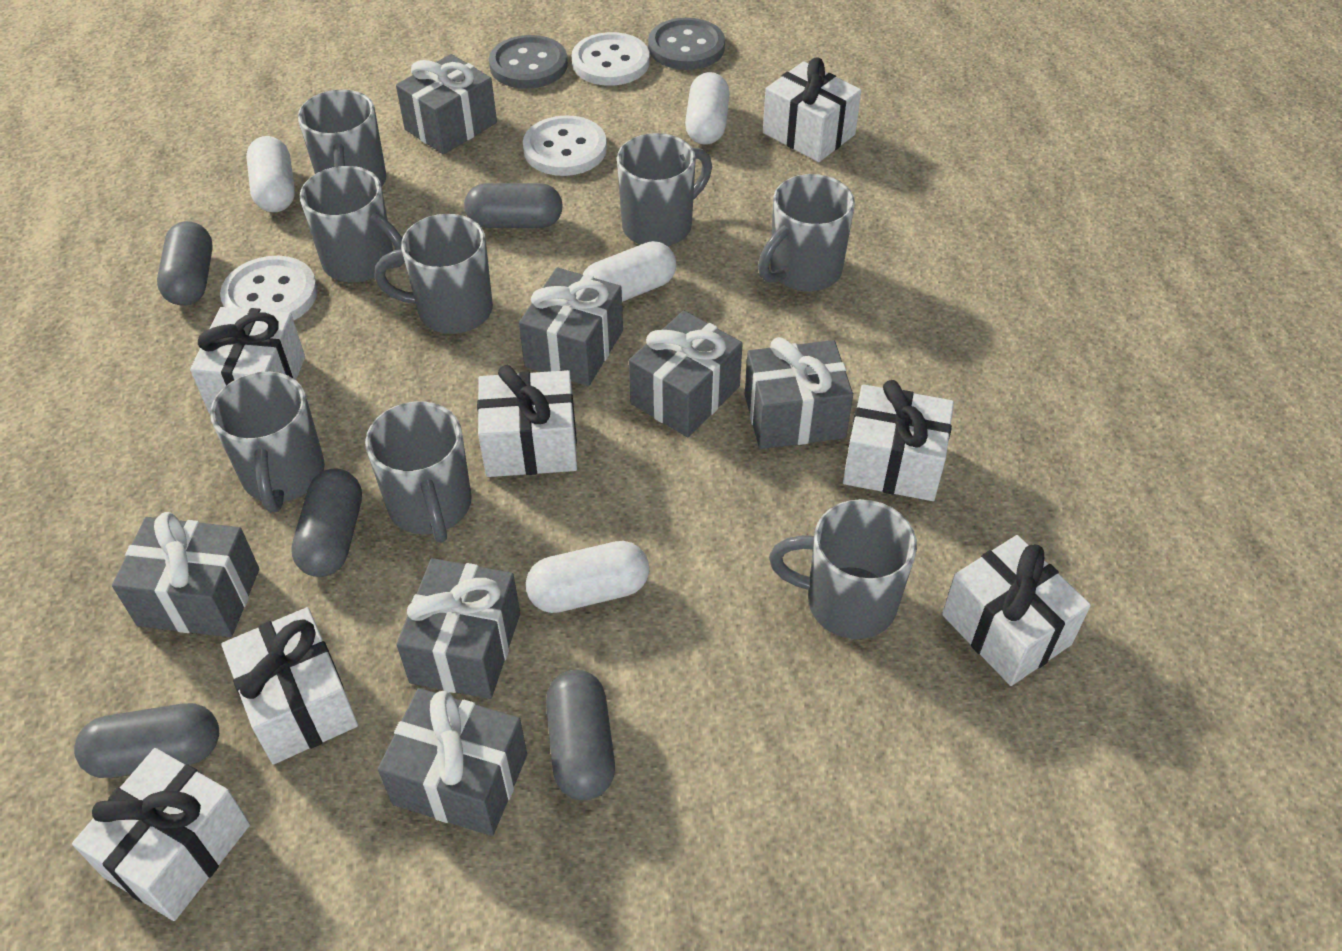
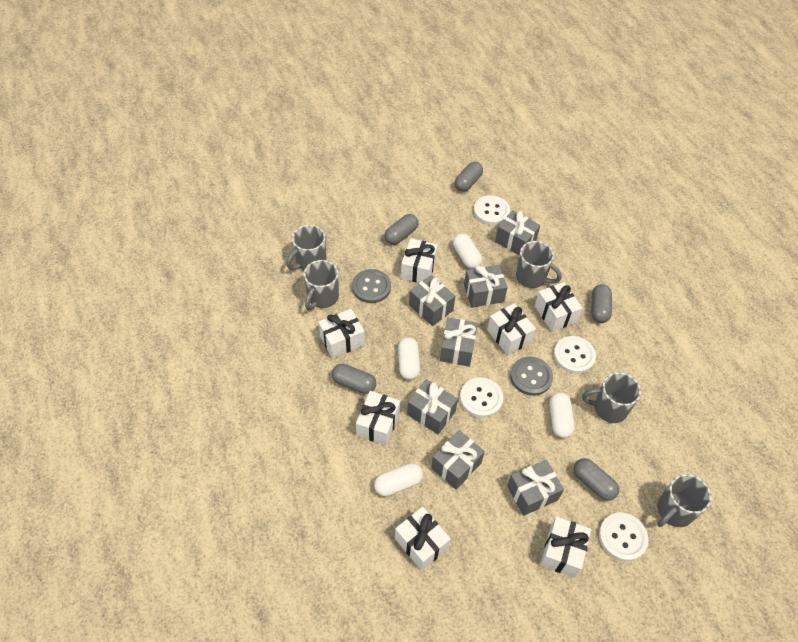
grey mug: 8 -> 5
white button: 3 -> 4

